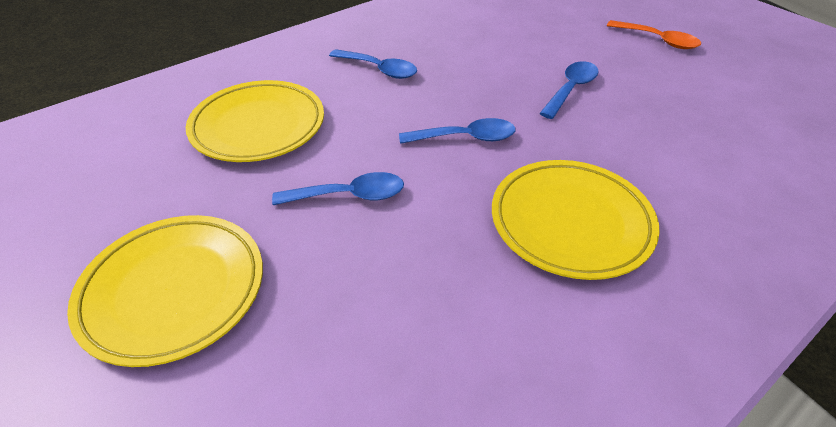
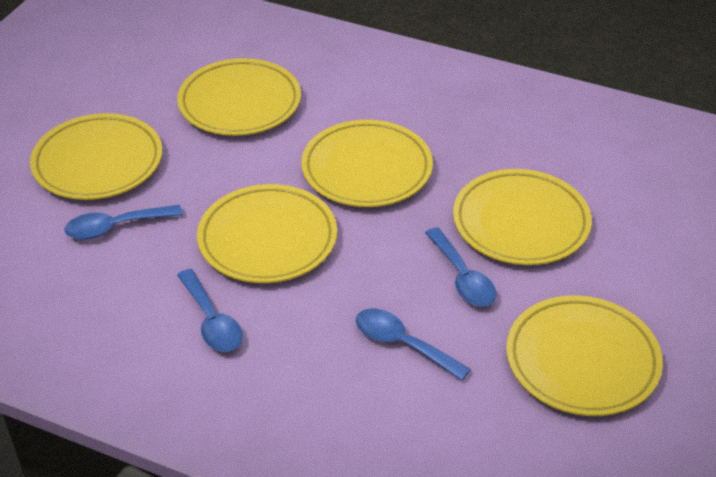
orange spoon: 1 -> 0
yellow plate: 3 -> 6

